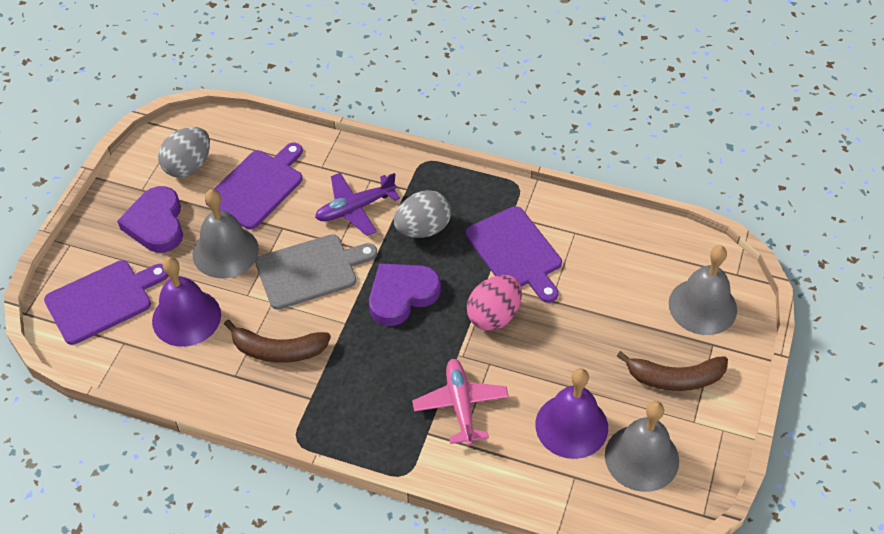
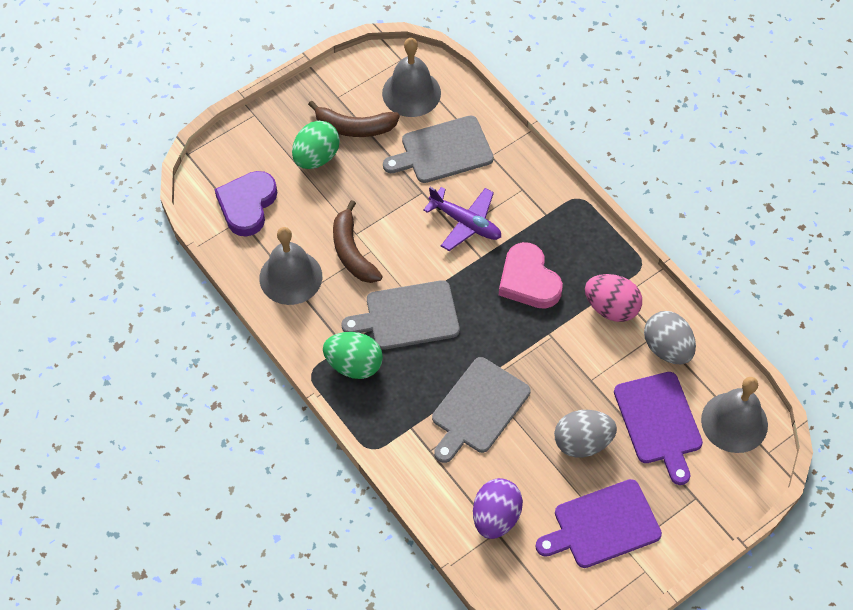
green egg: 0 -> 2
grey cutting board: 1 -> 3
pink heart: 0 -> 1
pink plane: 1 -> 0
purple bell: 2 -> 0
purple cutting board: 3 -> 2
purple egg: 0 -> 1
purple heart: 2 -> 1

